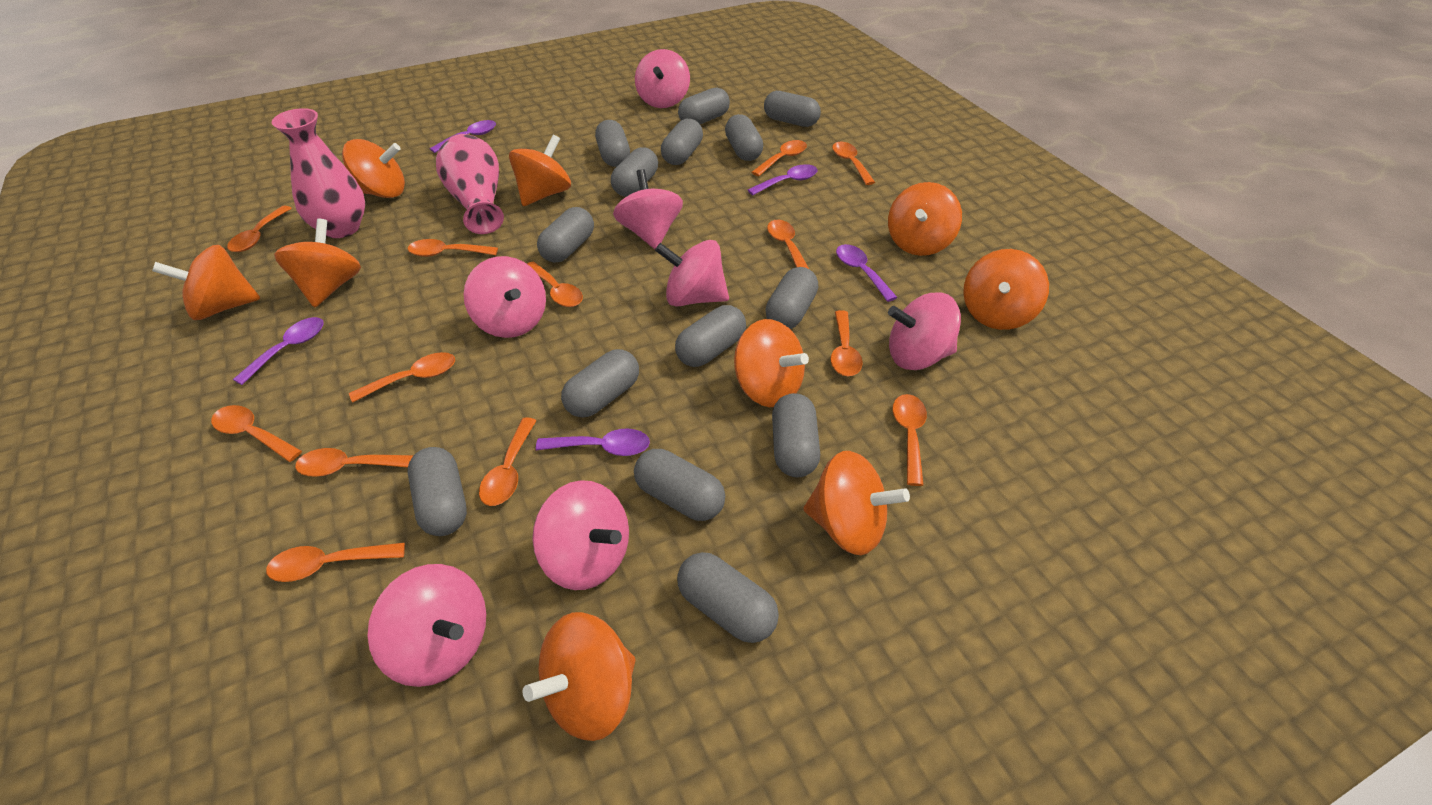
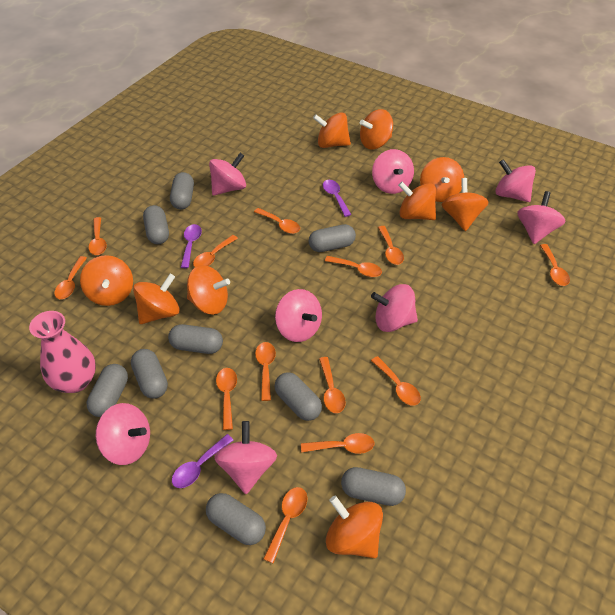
grey capsule: 14 -> 9
pink spinning top: 7 -> 8
pink vase: 2 -> 1
purple spoon: 5 -> 3

